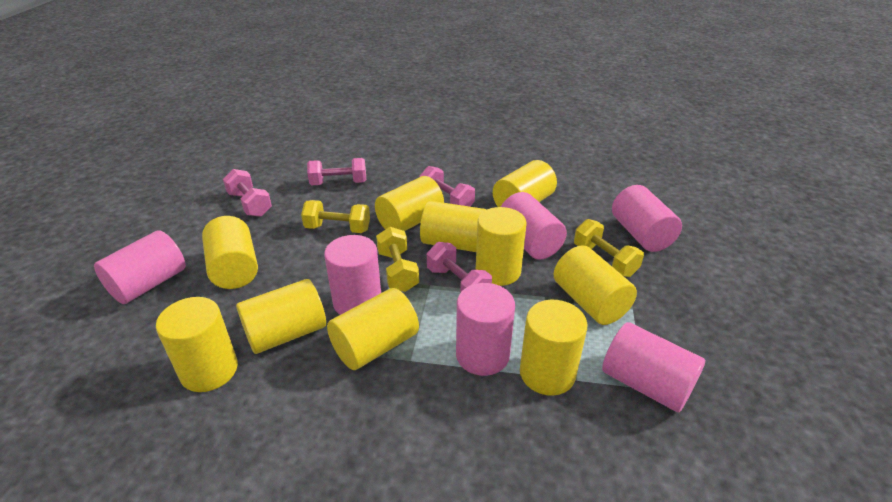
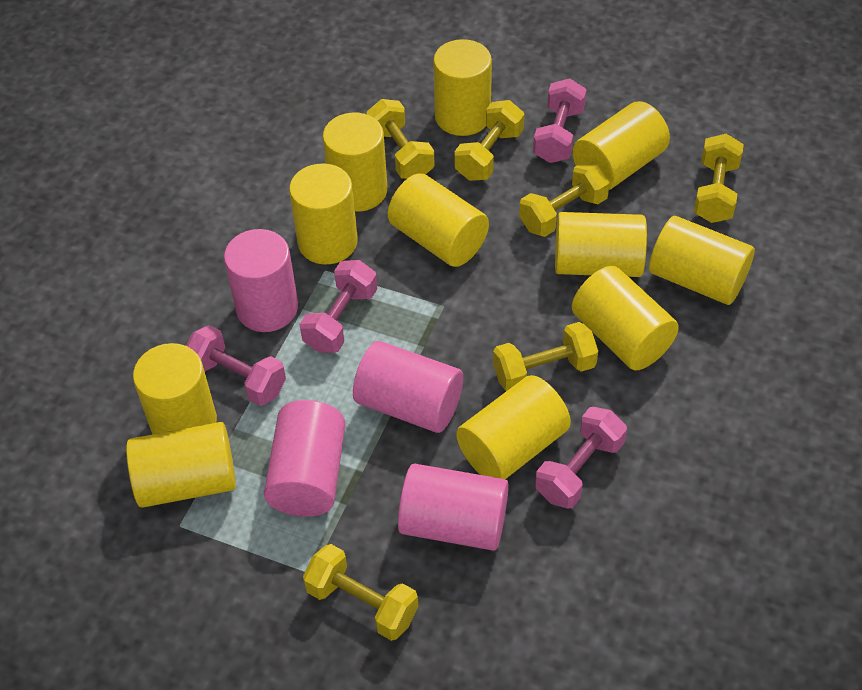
pink cylinder: 6 -> 4
yellow cylinder: 10 -> 11
yellow dumbbell: 3 -> 6

